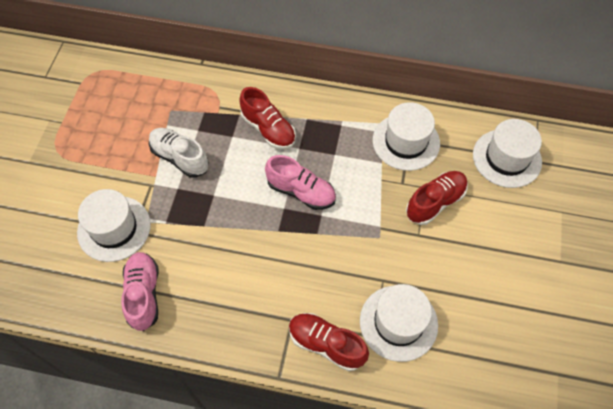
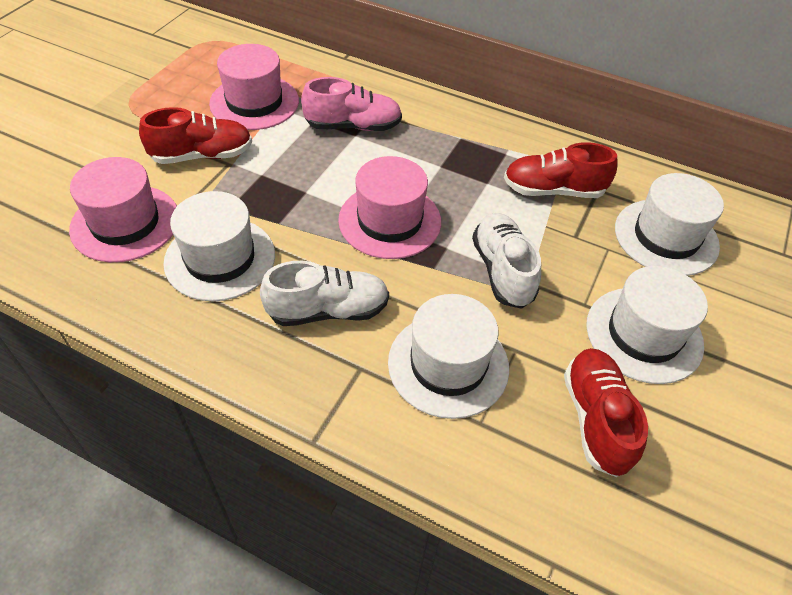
pink hat: 0 -> 3
pink shoe: 2 -> 1
white shoe: 1 -> 2

